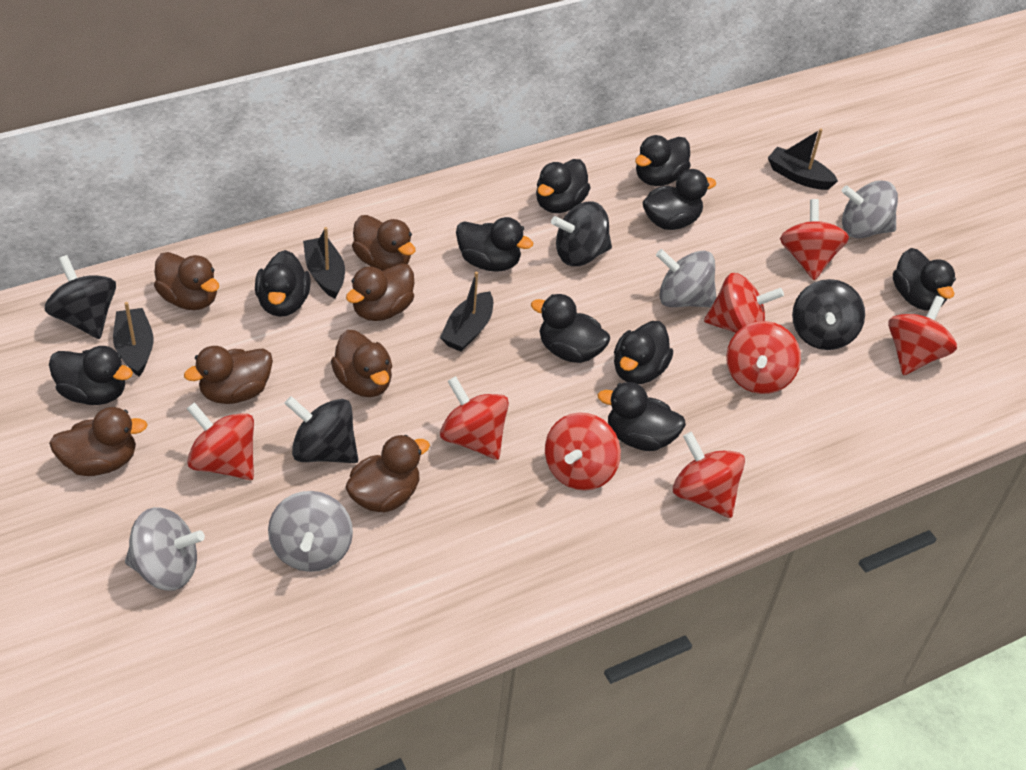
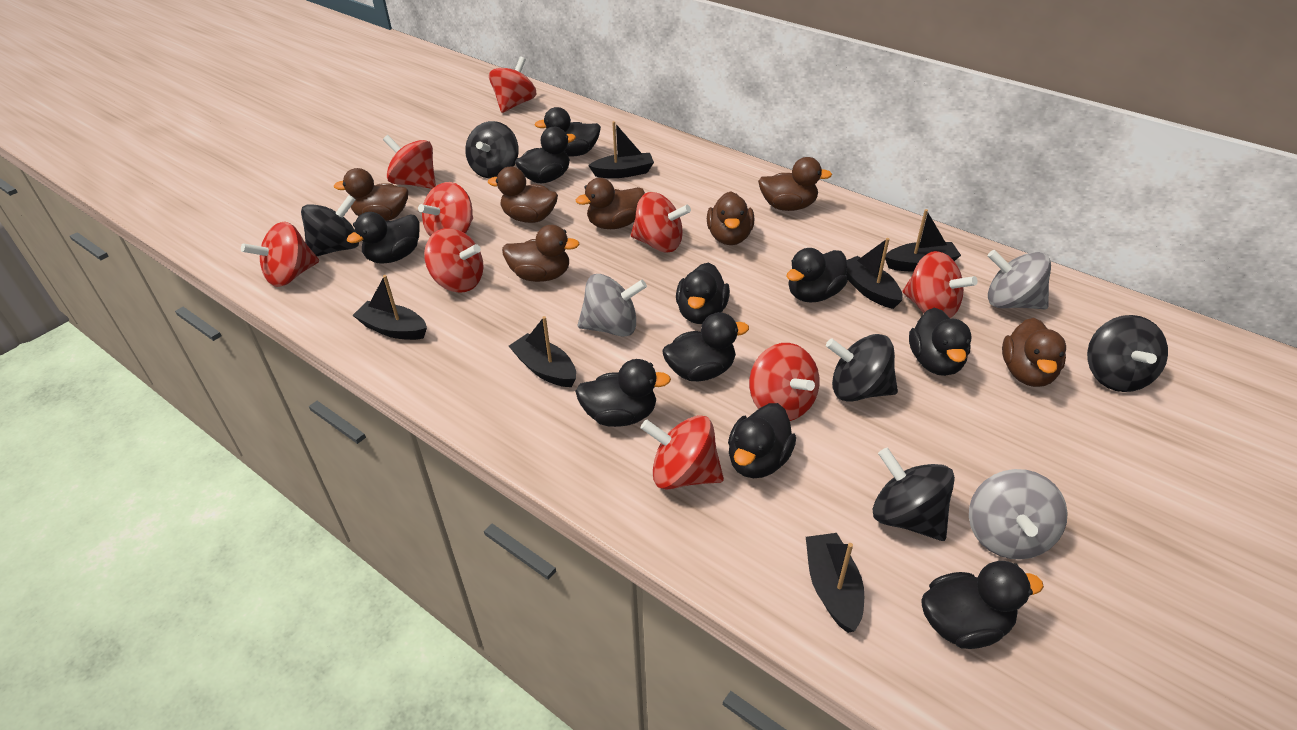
black boat: 4 -> 6
black spinning top: 4 -> 5
grey spinning top: 4 -> 3
red spinning top: 8 -> 9

